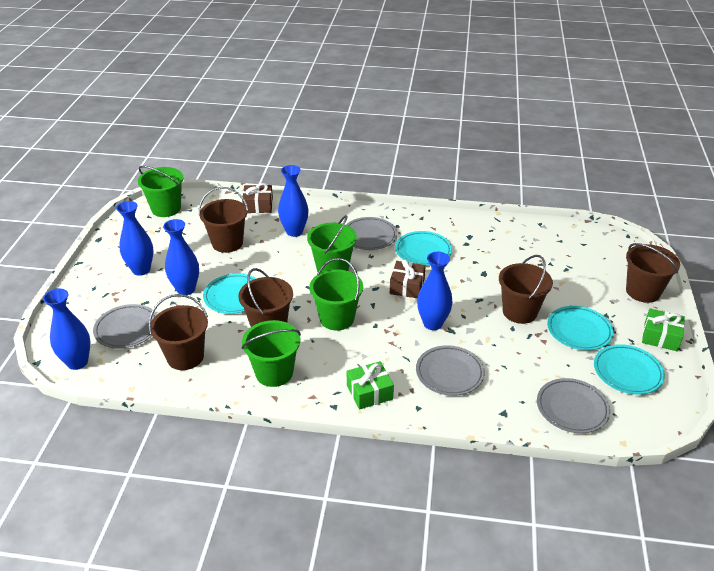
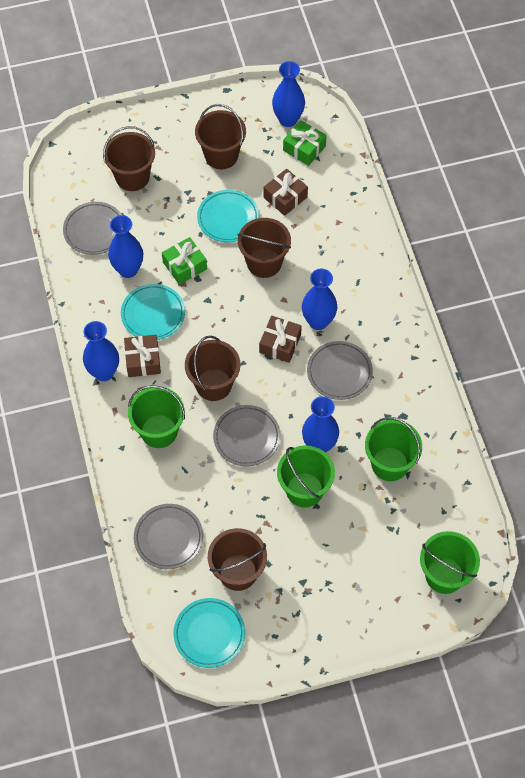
brown gift: 2 -> 3
turquoise plate: 4 -> 3

